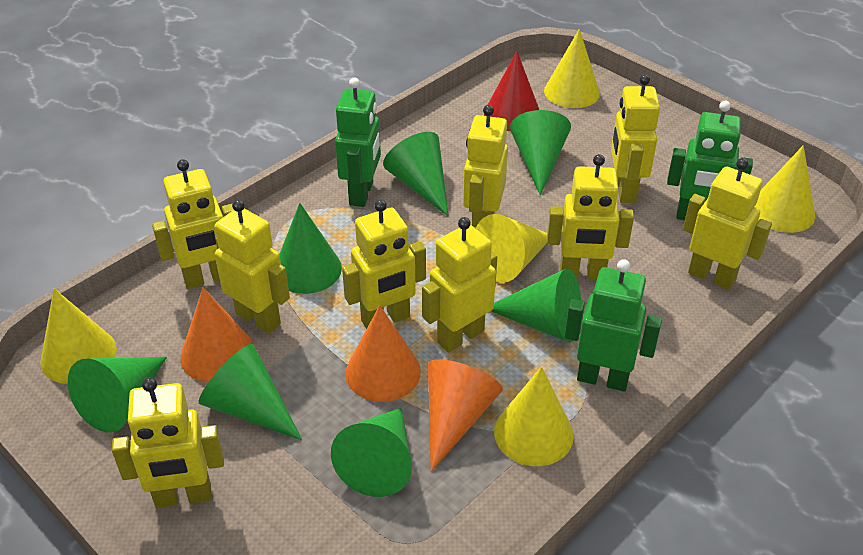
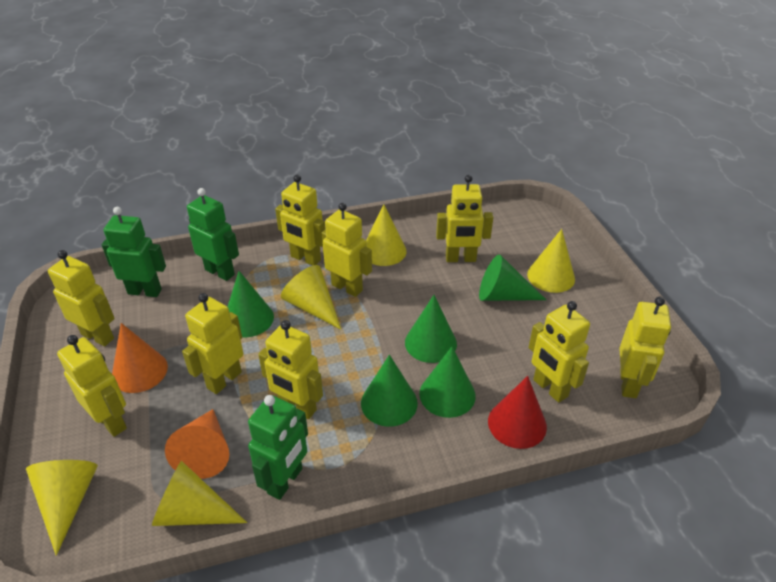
green cone: 7 -> 5
orange cone: 3 -> 2

